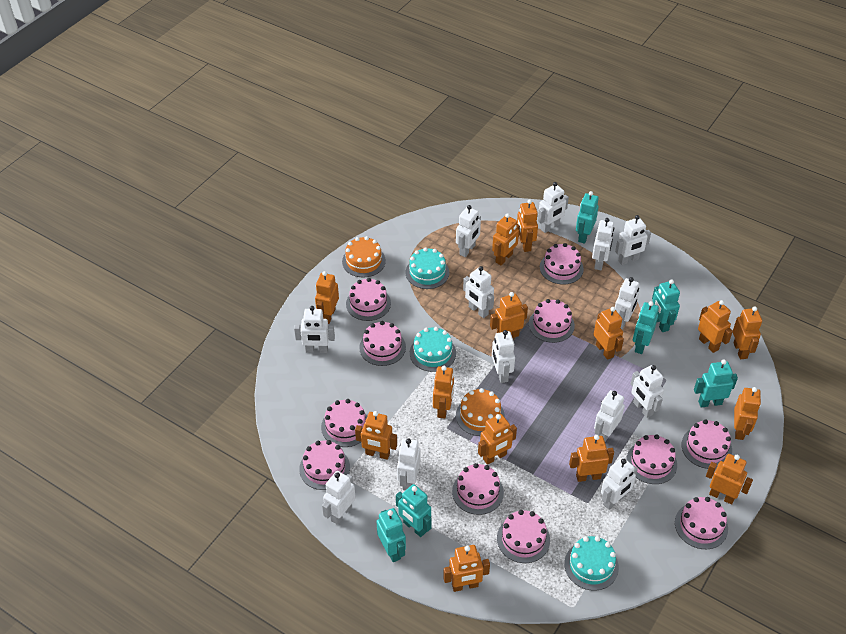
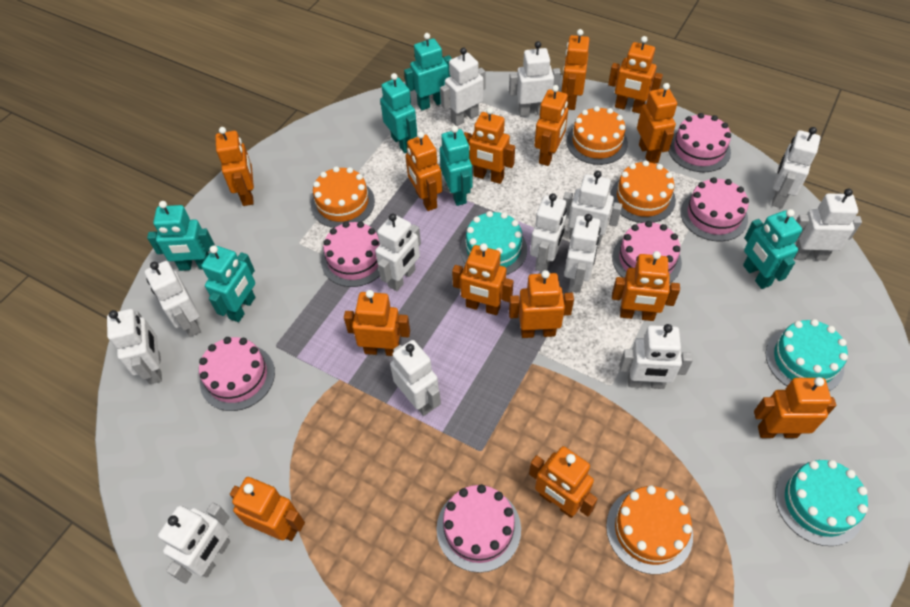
orange cake: 2 -> 4
pink cake: 11 -> 6

